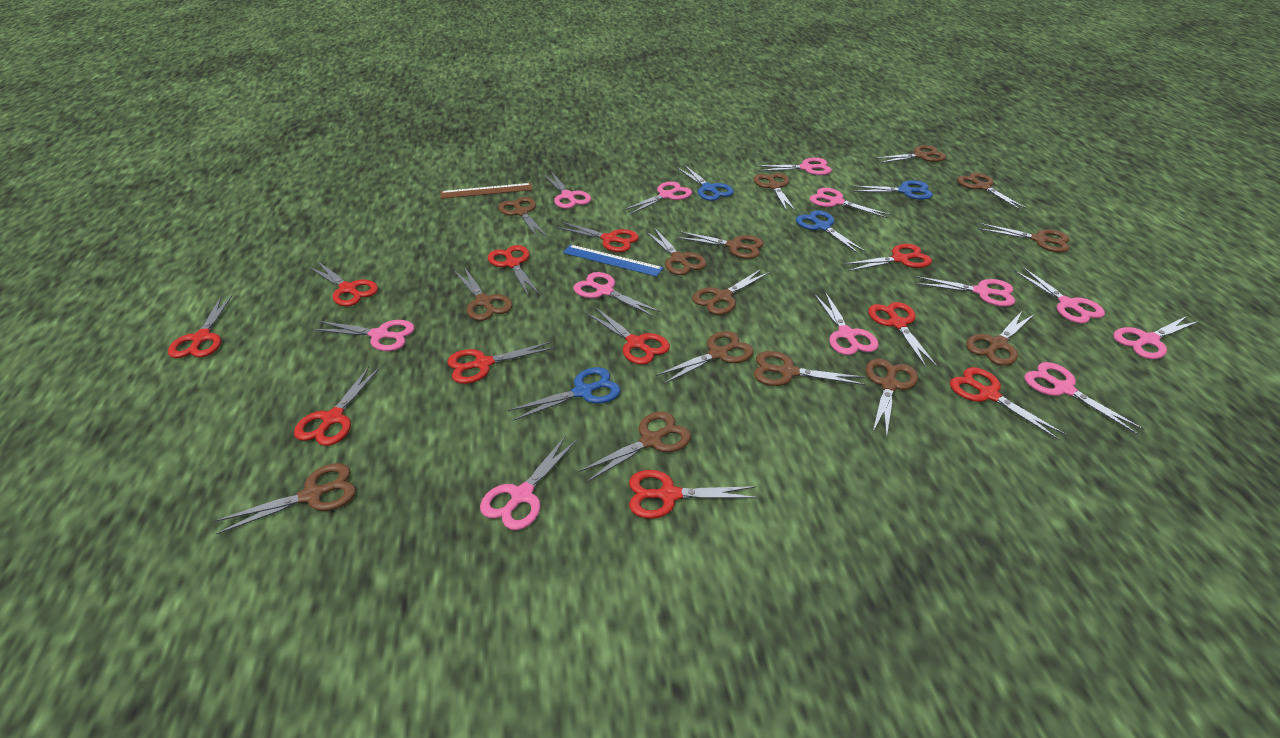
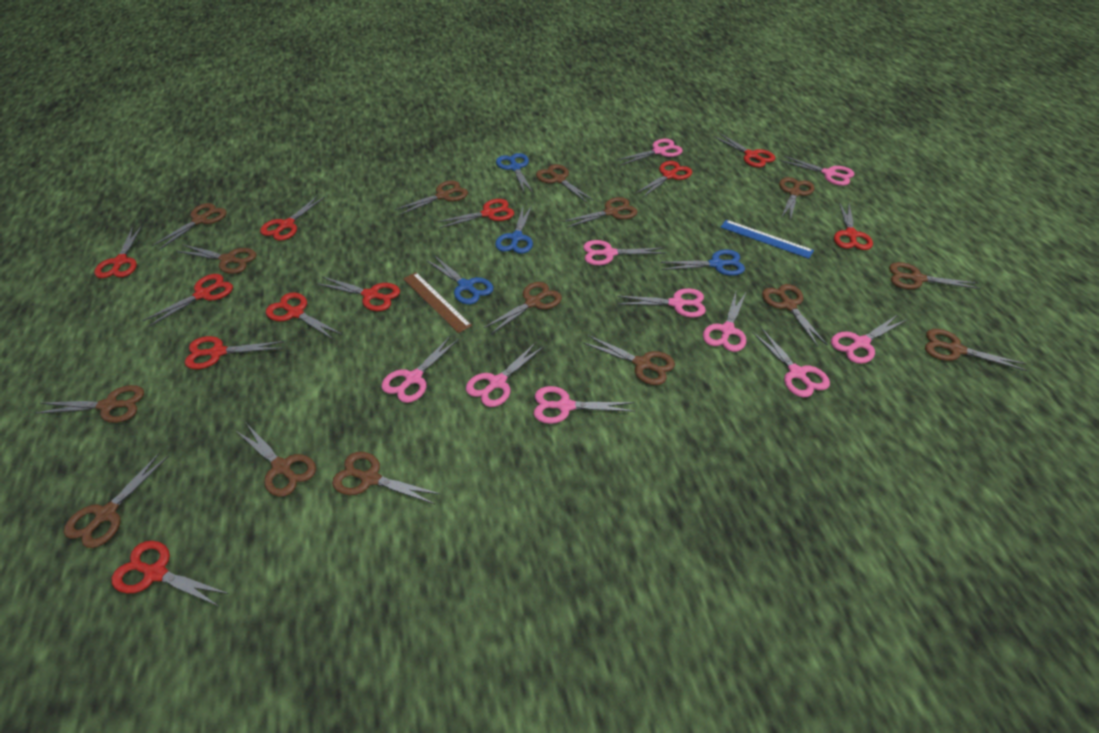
pink scissors: 12 -> 10

